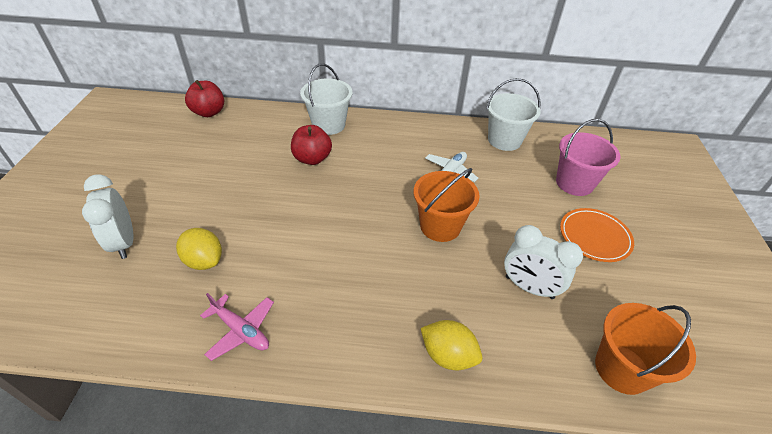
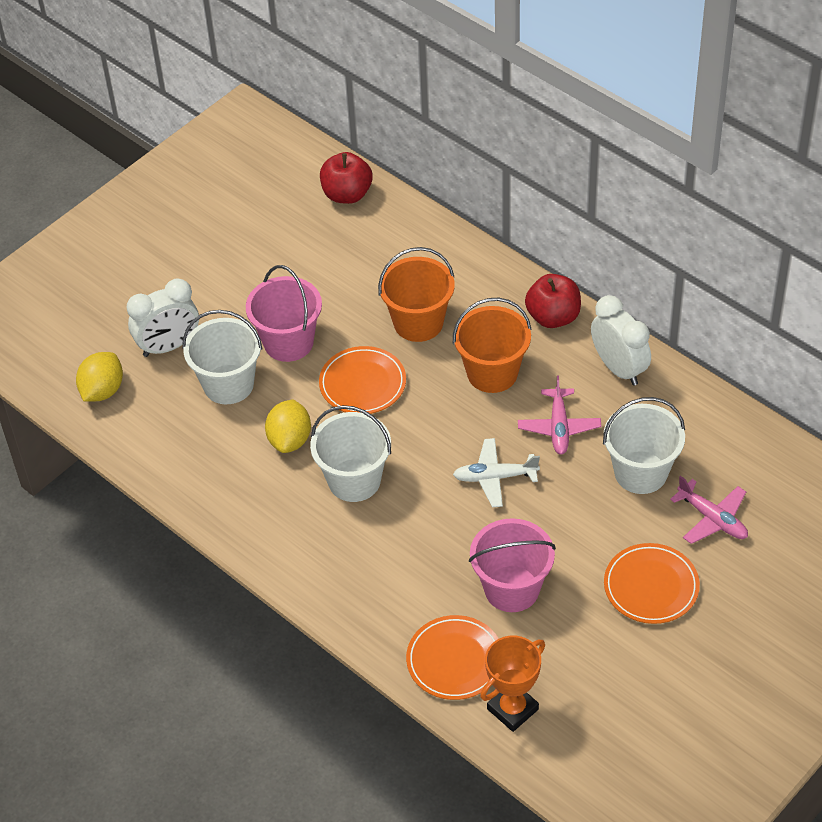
orange plate: 1 -> 3
orange trophy: 0 -> 1
pink bucket: 1 -> 2
pink plane: 1 -> 2
white bucket: 2 -> 3

